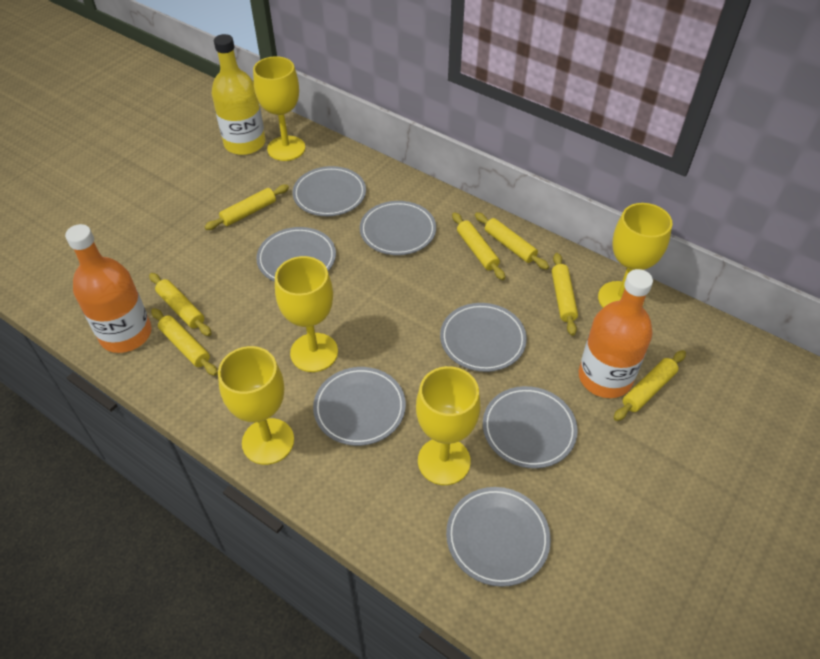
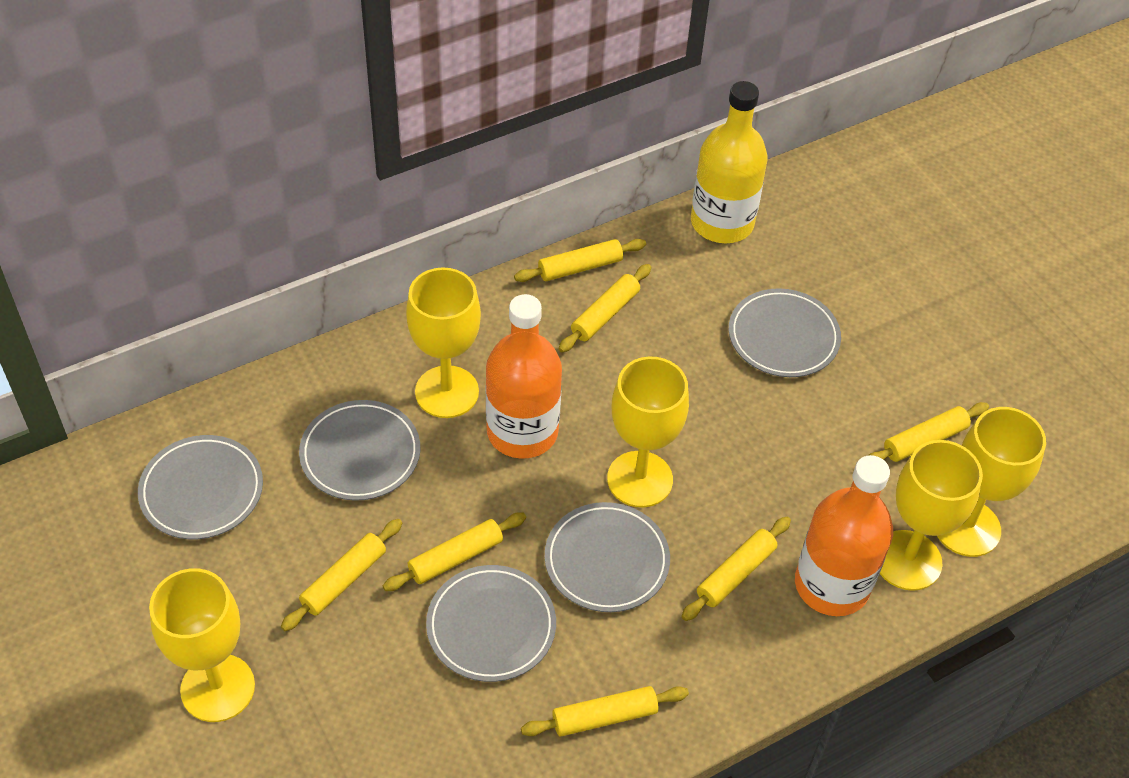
grey plate: 7 -> 5

